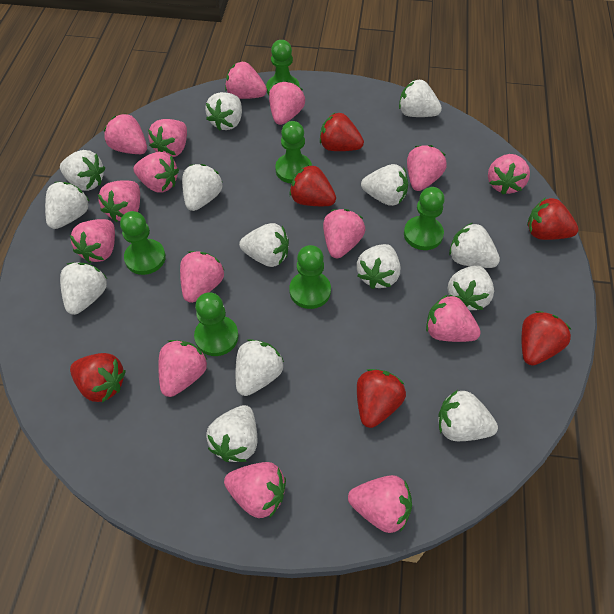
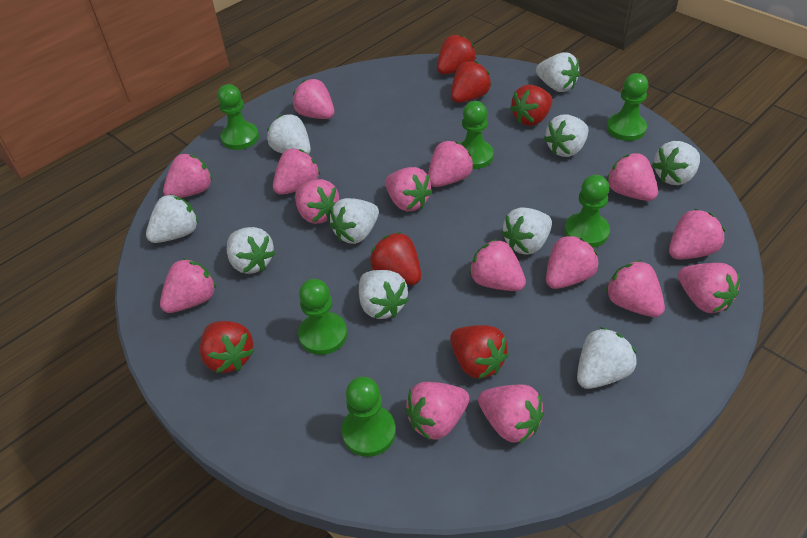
white strawberry: 14 -> 10

